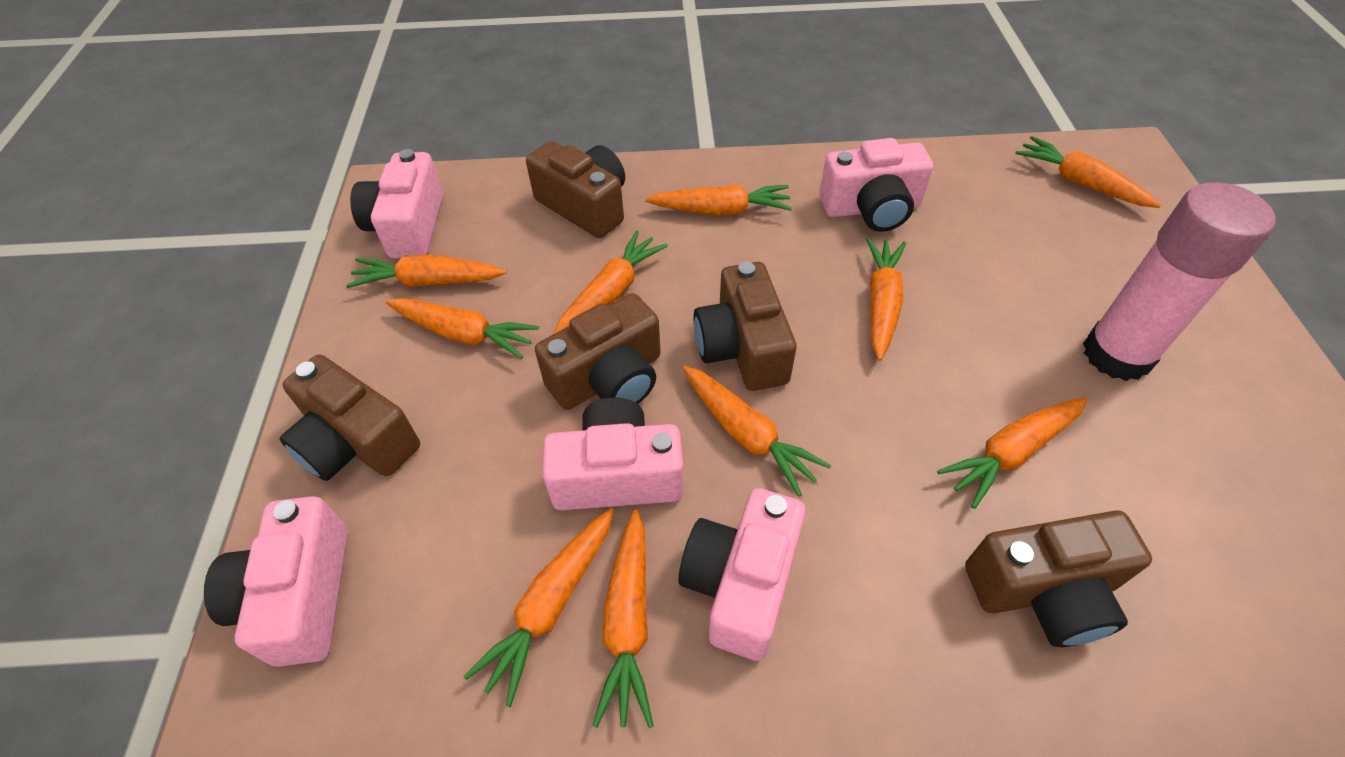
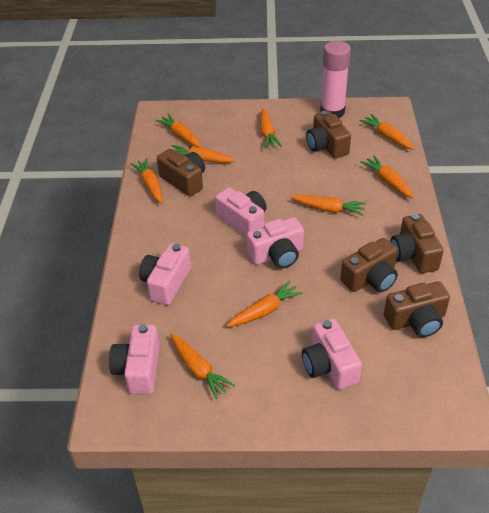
orange carrot: 10 -> 9

